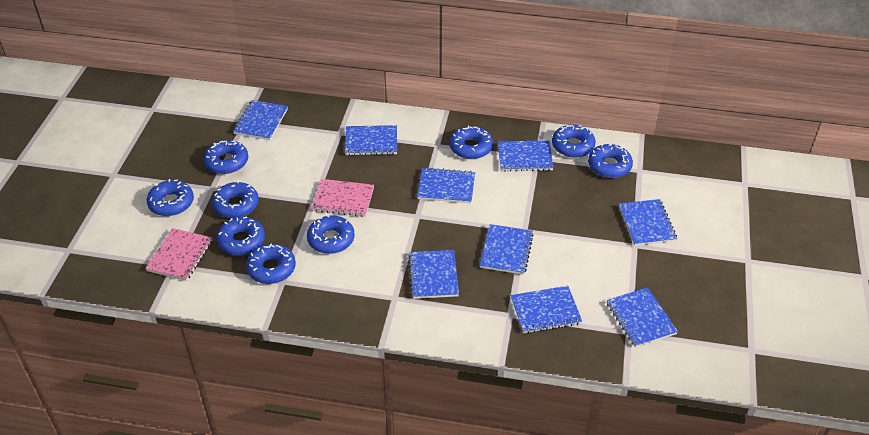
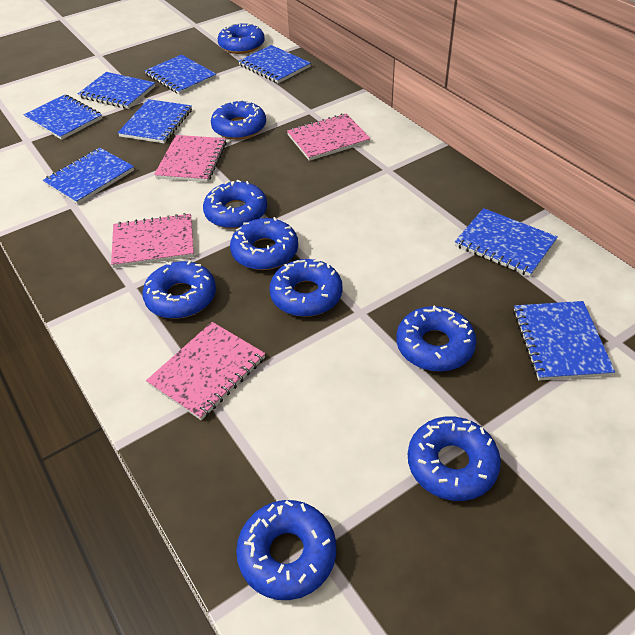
blue notebook: 9 -> 8
pink notebook: 2 -> 4

